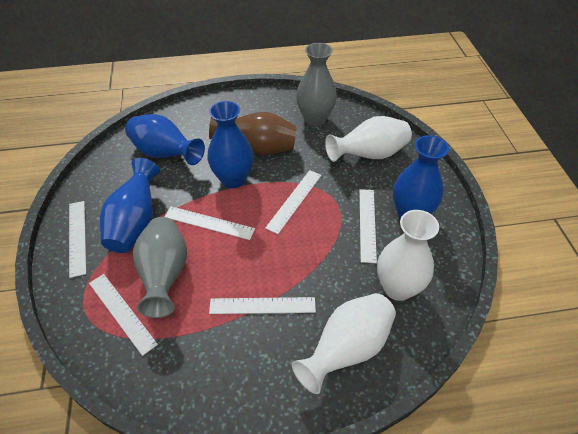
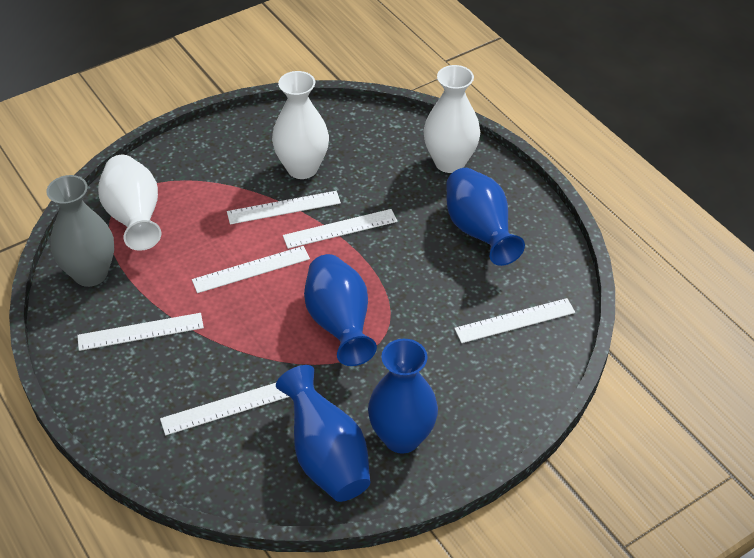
brown vase: 1 -> 0
grey vase: 2 -> 1

